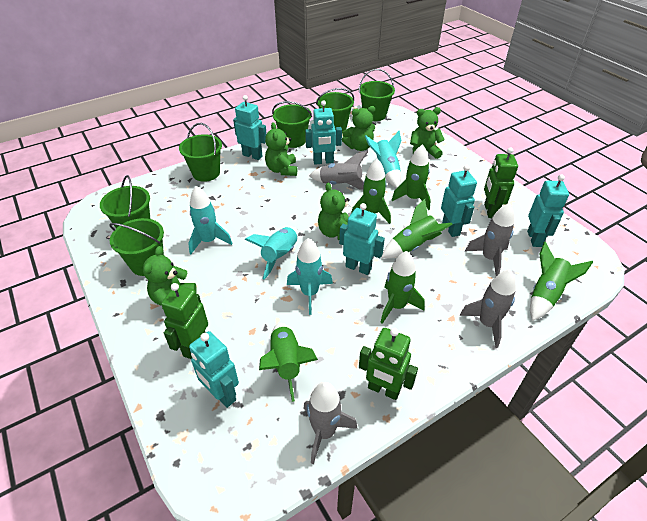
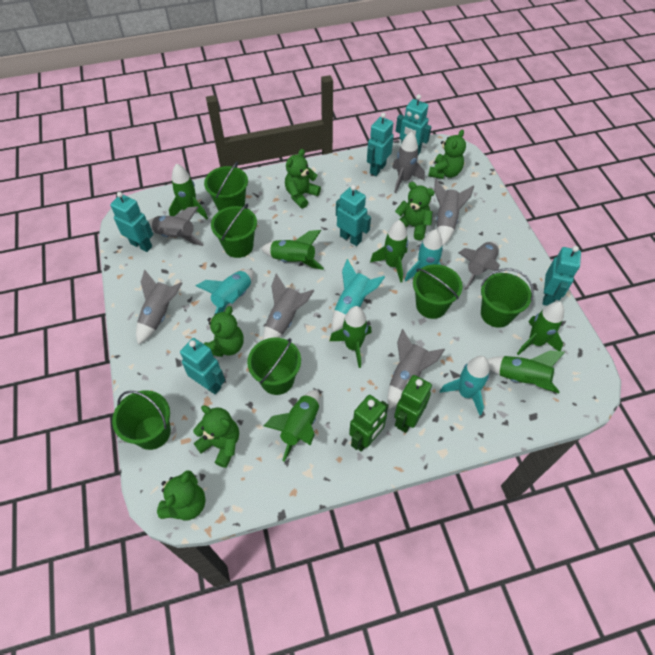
green robot: 3 -> 2
green rocket: 6 -> 7
green teddy bear: 5 -> 6
grey rocket: 4 -> 7

